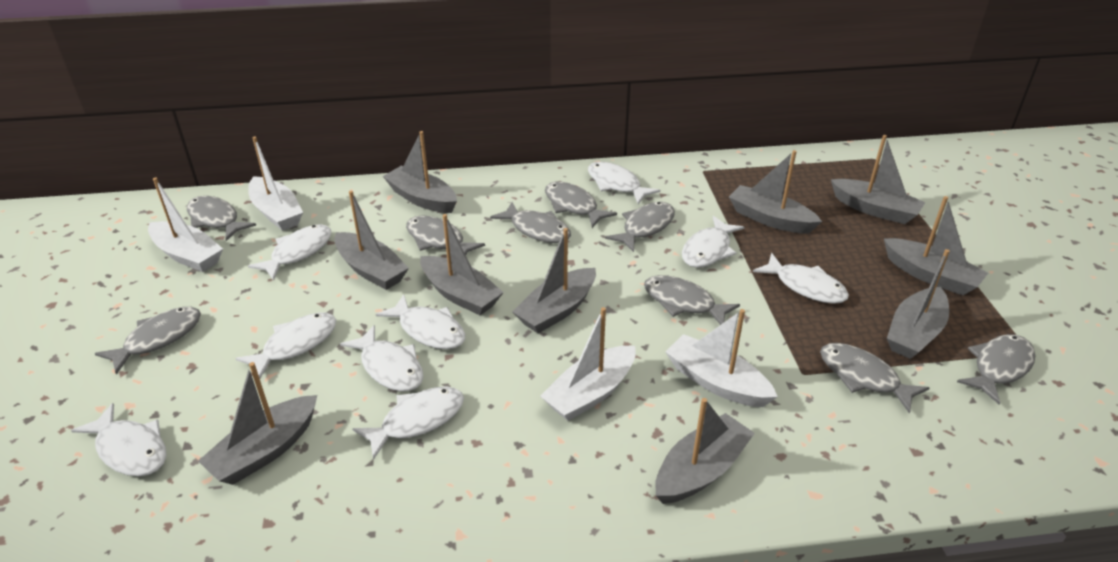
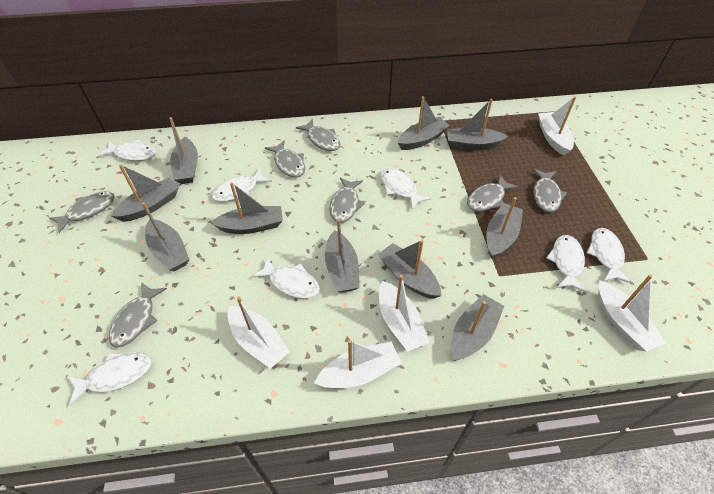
grey fish: 9 -> 7
white boat: 4 -> 5
white fish: 9 -> 7

